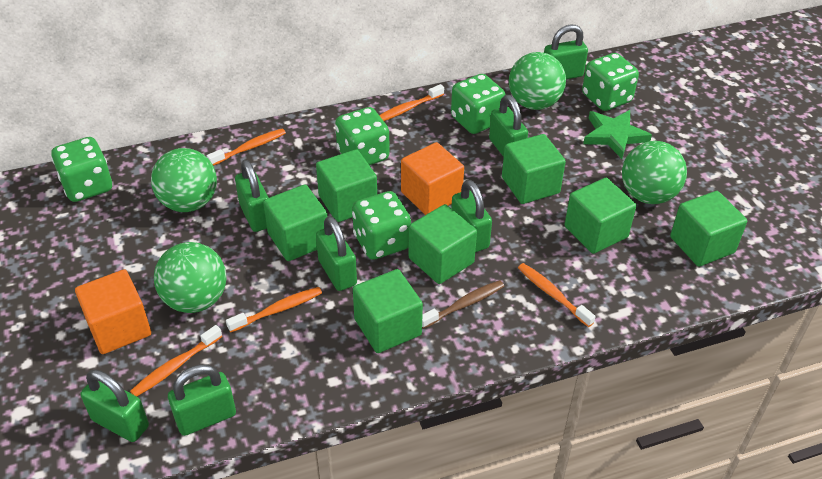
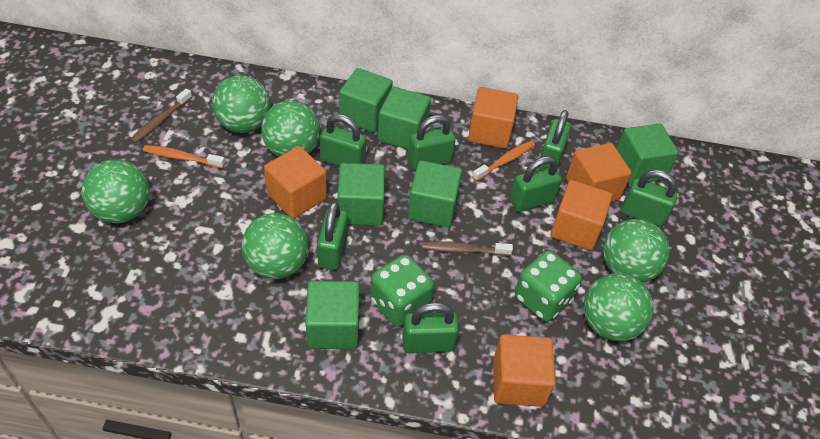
brown toothbrush: 1 -> 2
green ball: 4 -> 6
green cube: 7 -> 6
green dice: 5 -> 2
green star: 1 -> 0
orange cube: 2 -> 5
orange toothbrush: 5 -> 2

